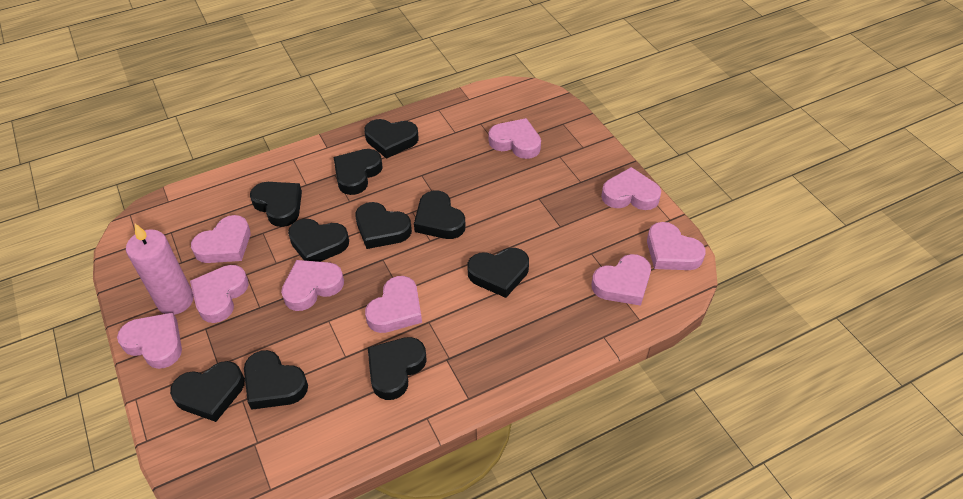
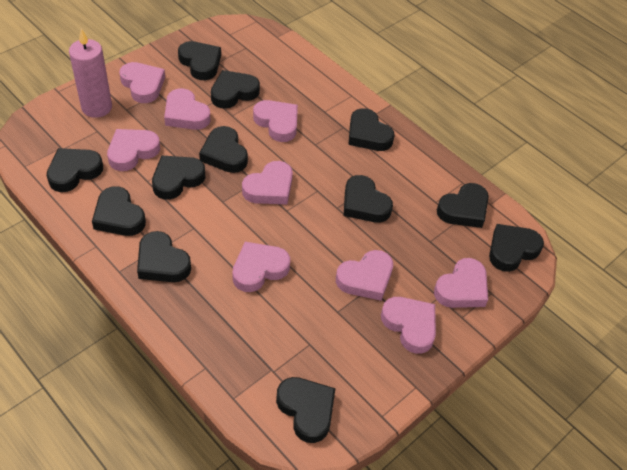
black heart: 10 -> 12

